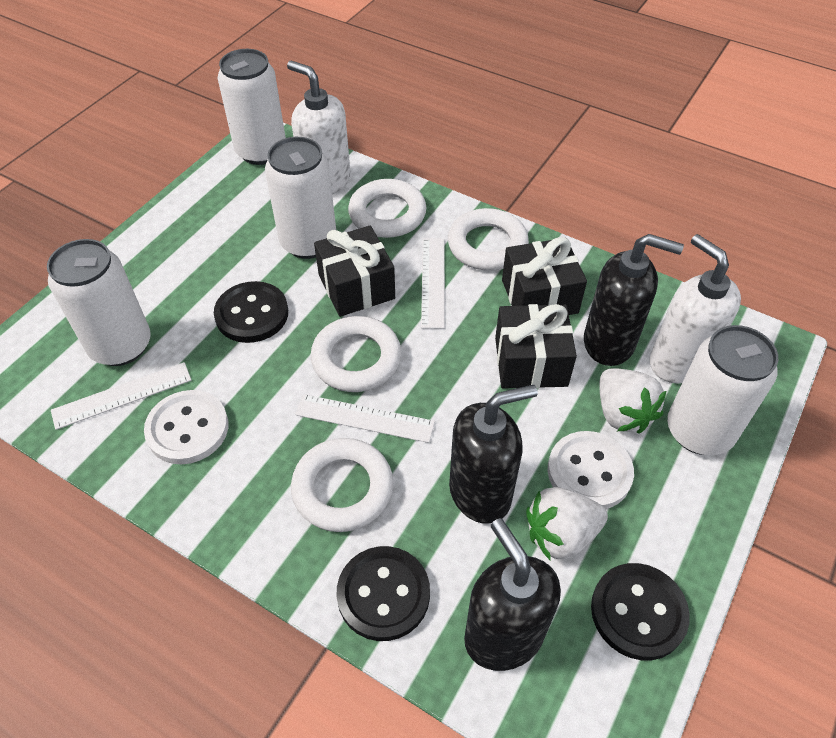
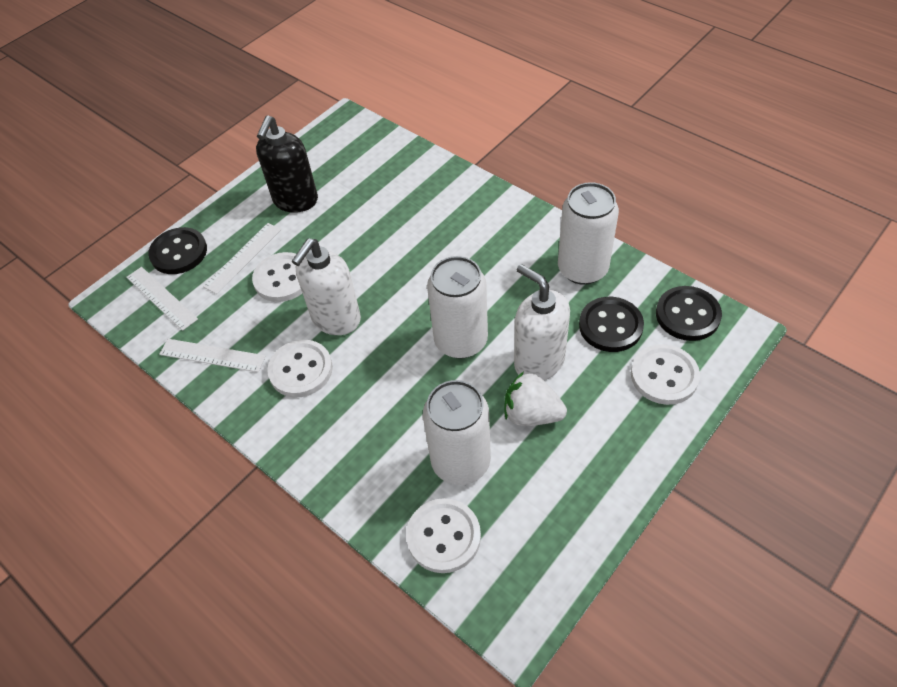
black gift: 3 -> 0
black soap dispenser: 3 -> 1
white button: 2 -> 4
white can: 4 -> 3
white ring: 4 -> 0
white strawberry: 2 -> 1

